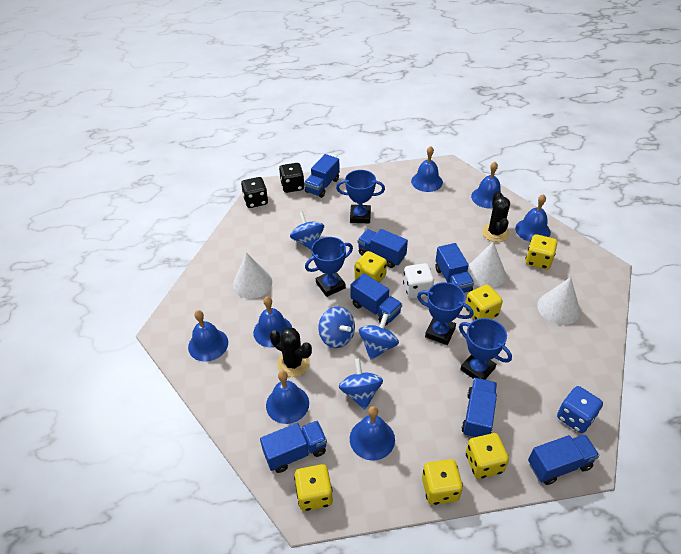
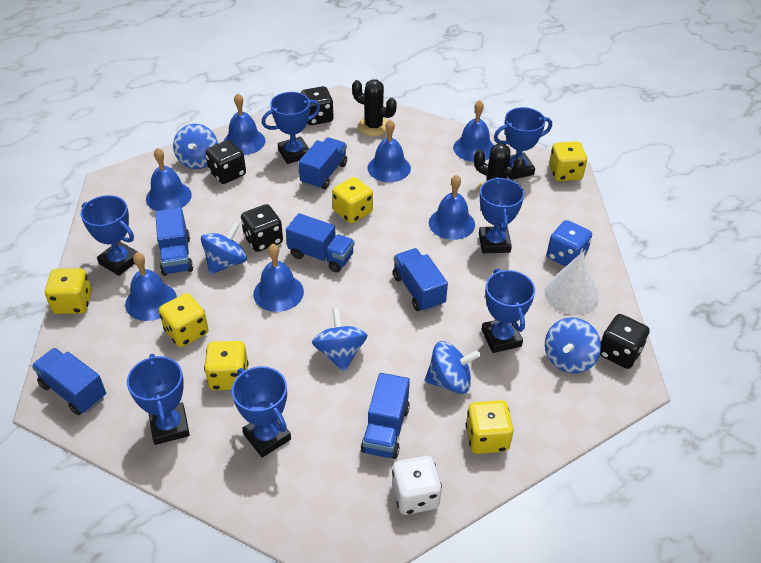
black dice: 2 -> 4
blue spinning top: 4 -> 5
blue trophy: 4 -> 7
blue truck: 7 -> 6
white cone: 3 -> 1

